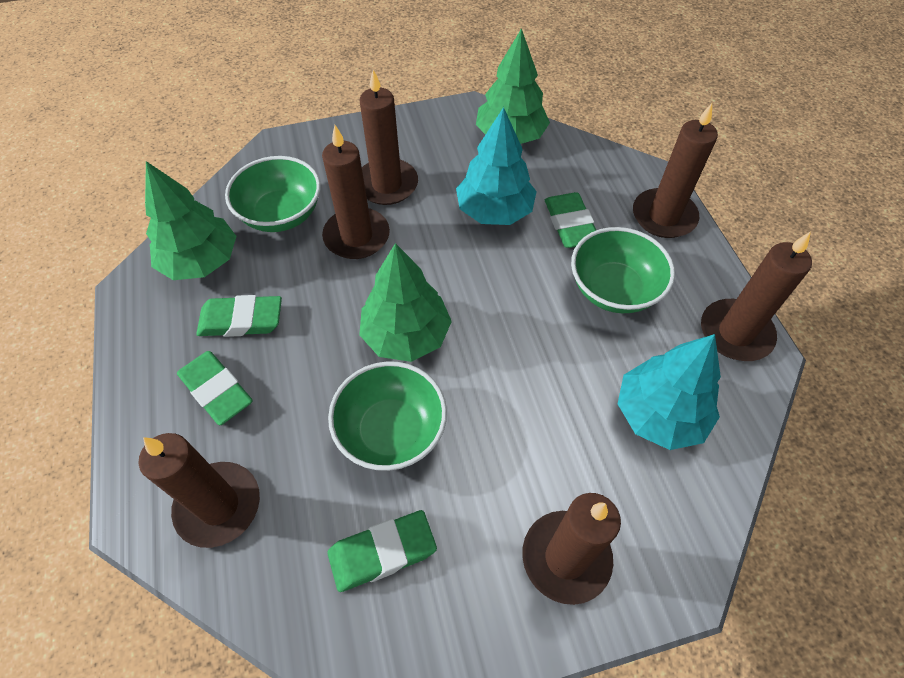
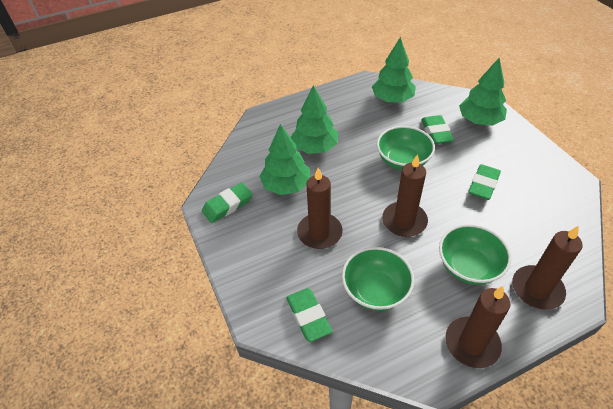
brown candle: 6 -> 4
green tree: 3 -> 4
turquoise tree: 2 -> 0

